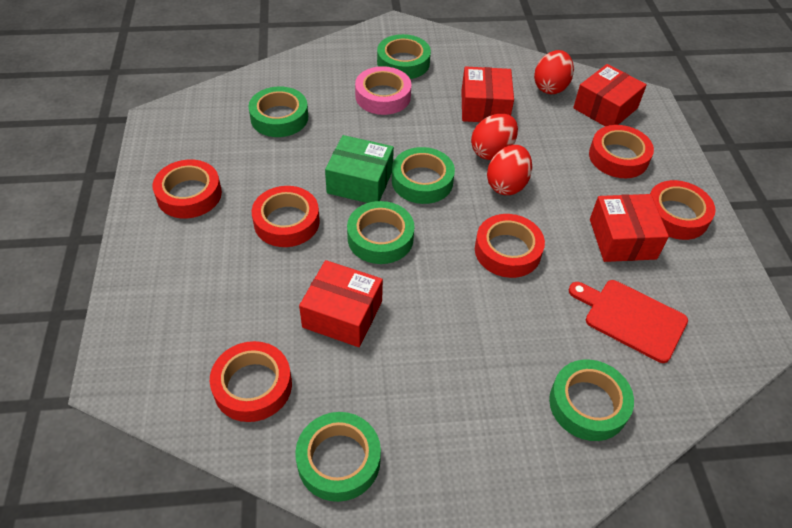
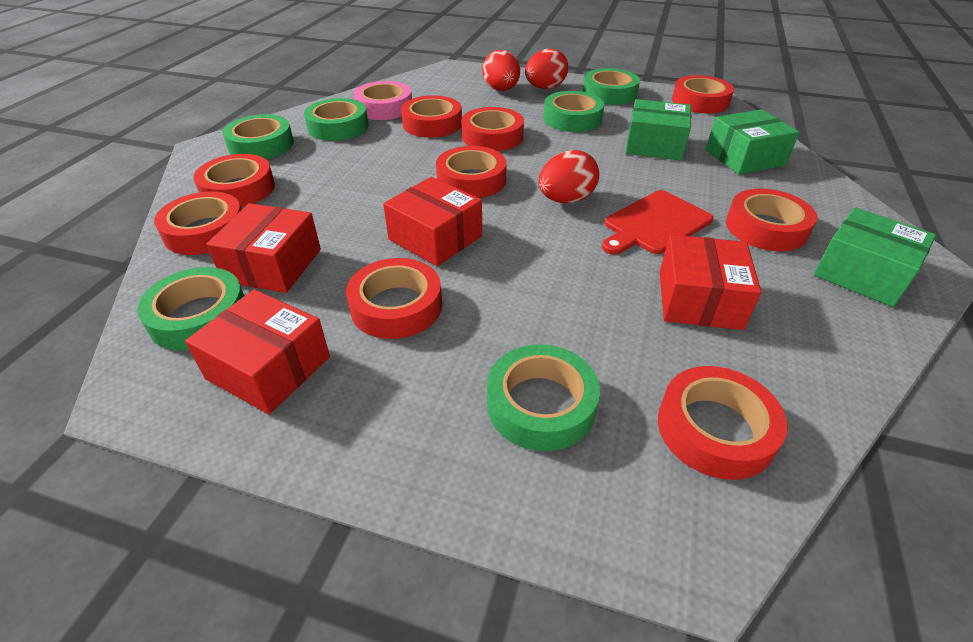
green box: 1 -> 3
red tape: 6 -> 9

